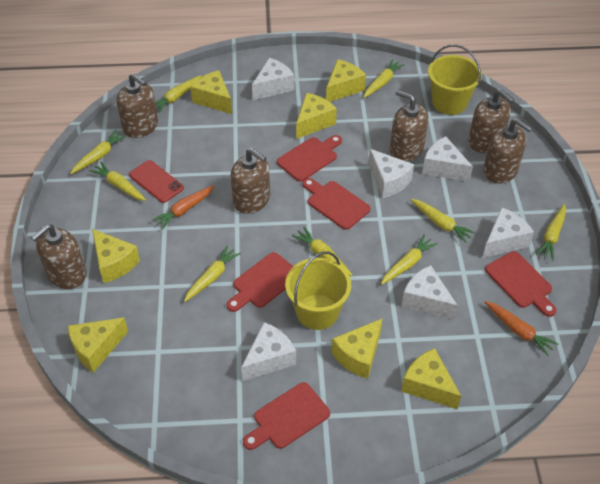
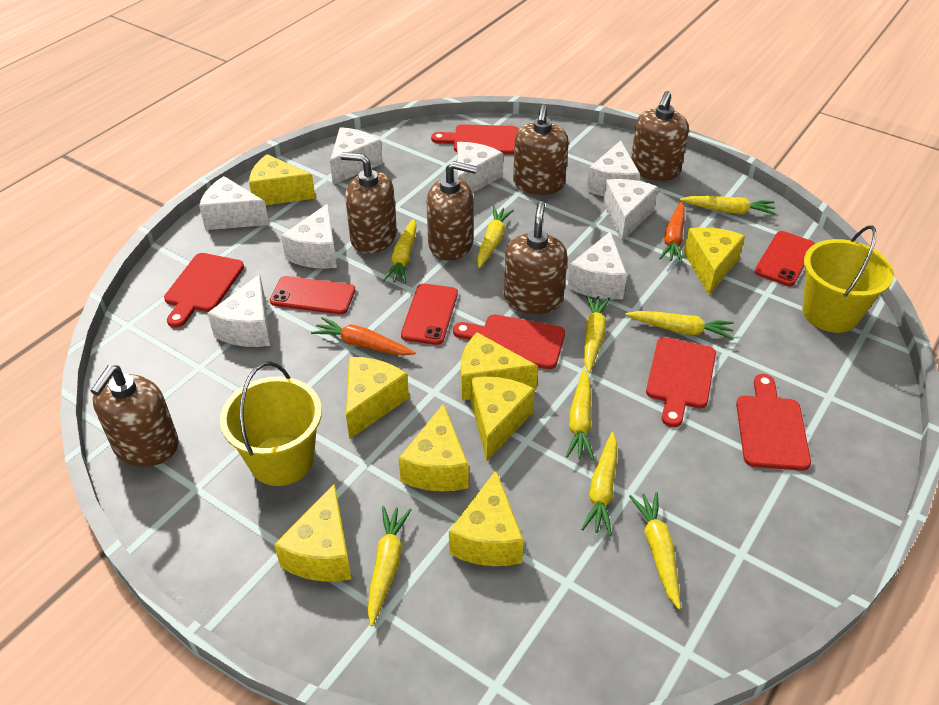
red phone: 1 -> 3
white cheese: 6 -> 8
yellow cheese: 7 -> 8

